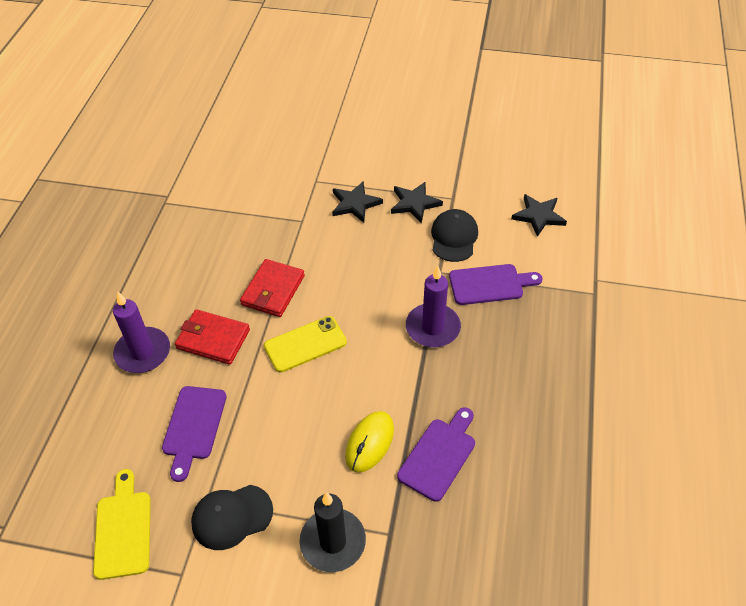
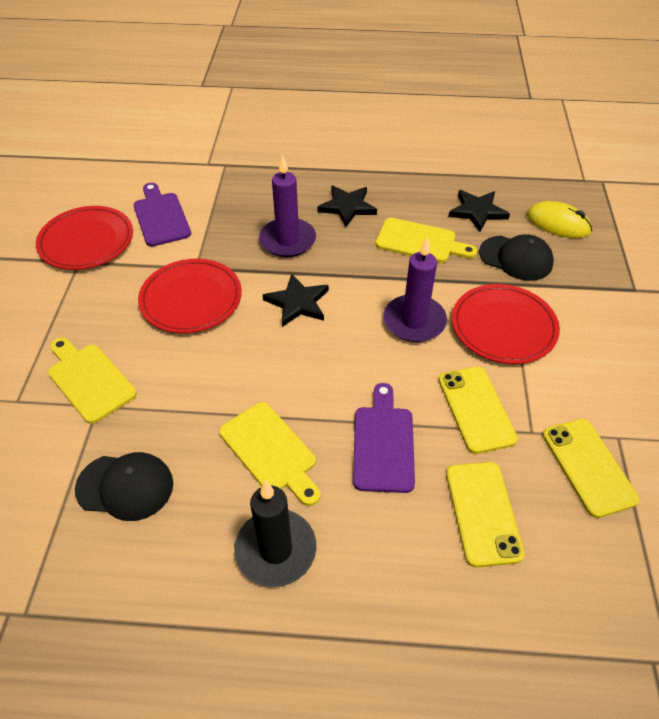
purple cutting board: 3 -> 2
red plate: 0 -> 3
red wallet: 2 -> 0
yellow cutting board: 1 -> 3
yellow phone: 1 -> 3

